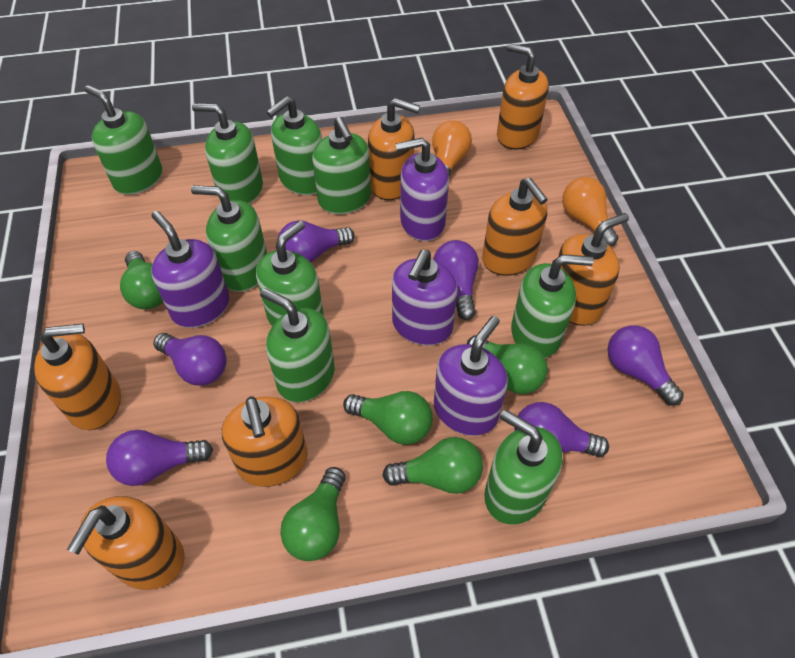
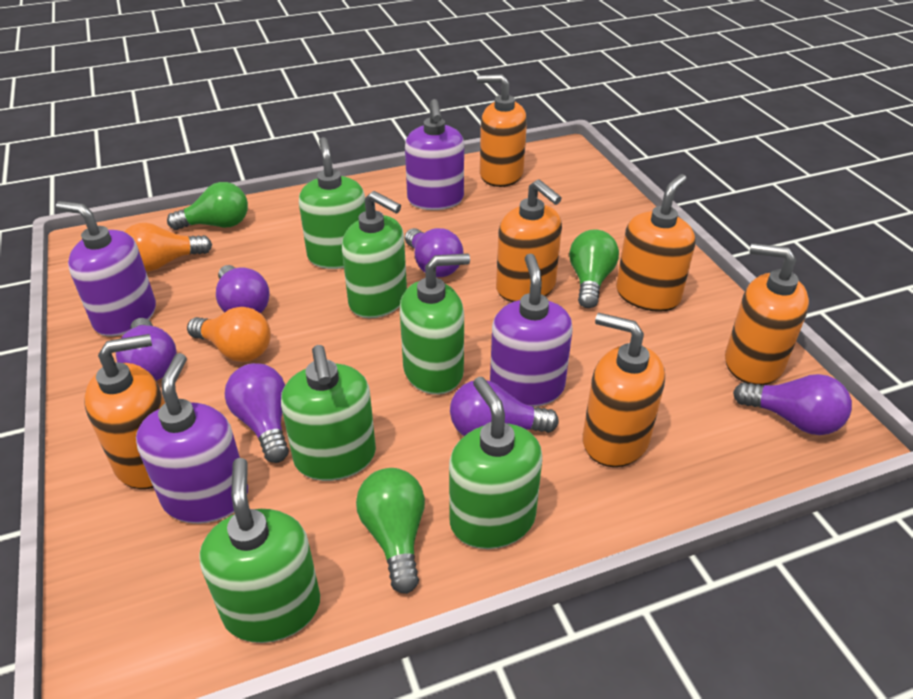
green light bulb: 5 -> 3
green soap dispenser: 9 -> 6
orange soap dispenser: 7 -> 6

